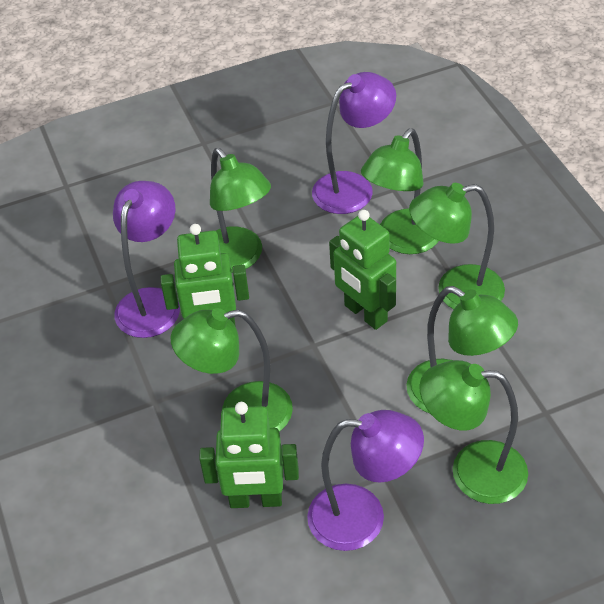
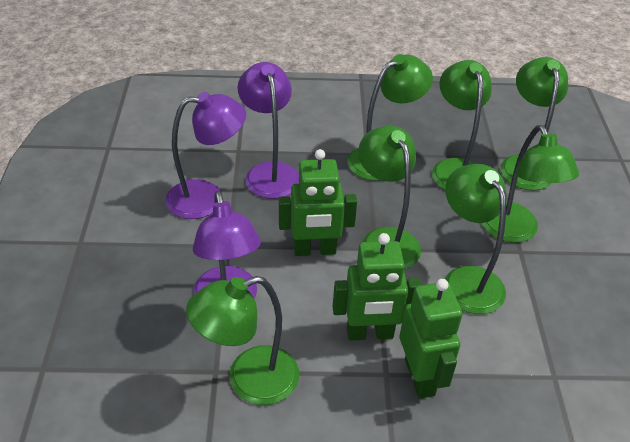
green lamp: 6 -> 7

